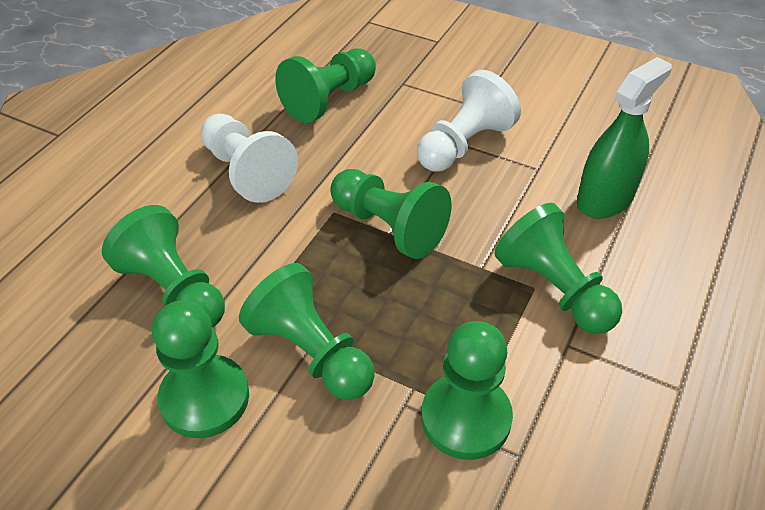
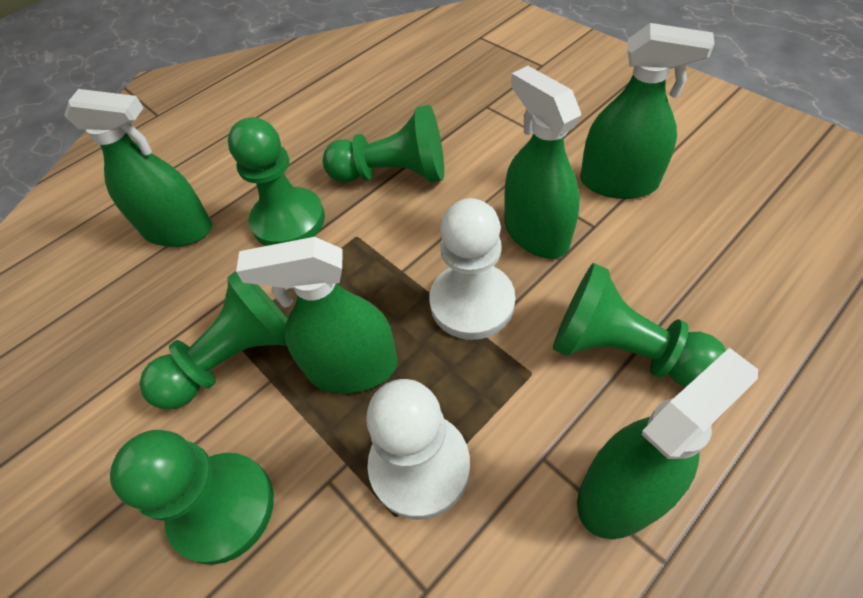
green pawn: 7 -> 5
green spray bottle: 1 -> 5

